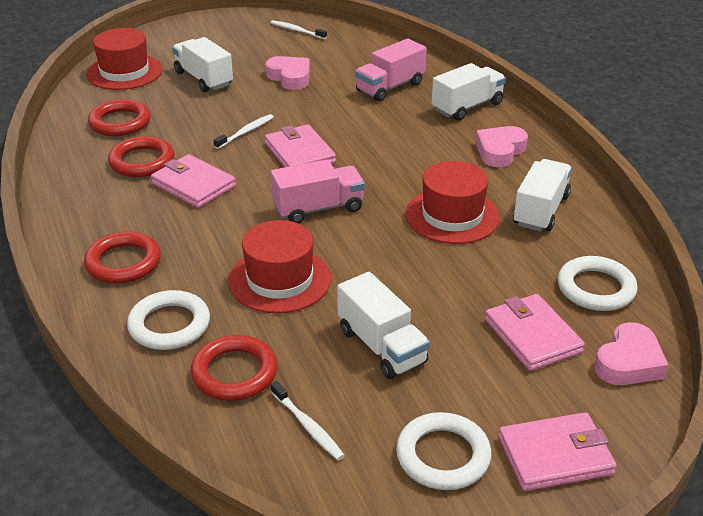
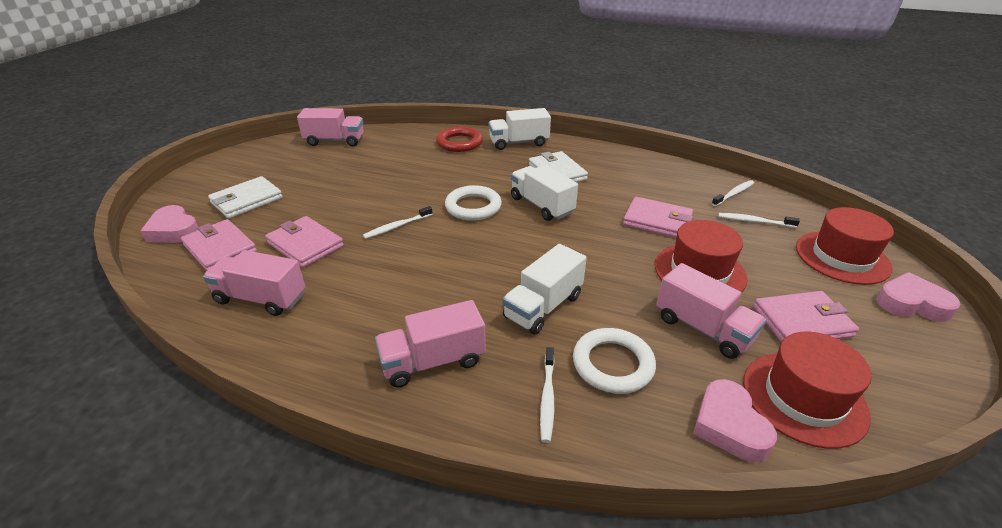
pink truck: 2 -> 4
red ring: 4 -> 1
white ring: 3 -> 2
white toothbrush: 3 -> 4
white truck: 4 -> 3
white wallet: 0 -> 2

